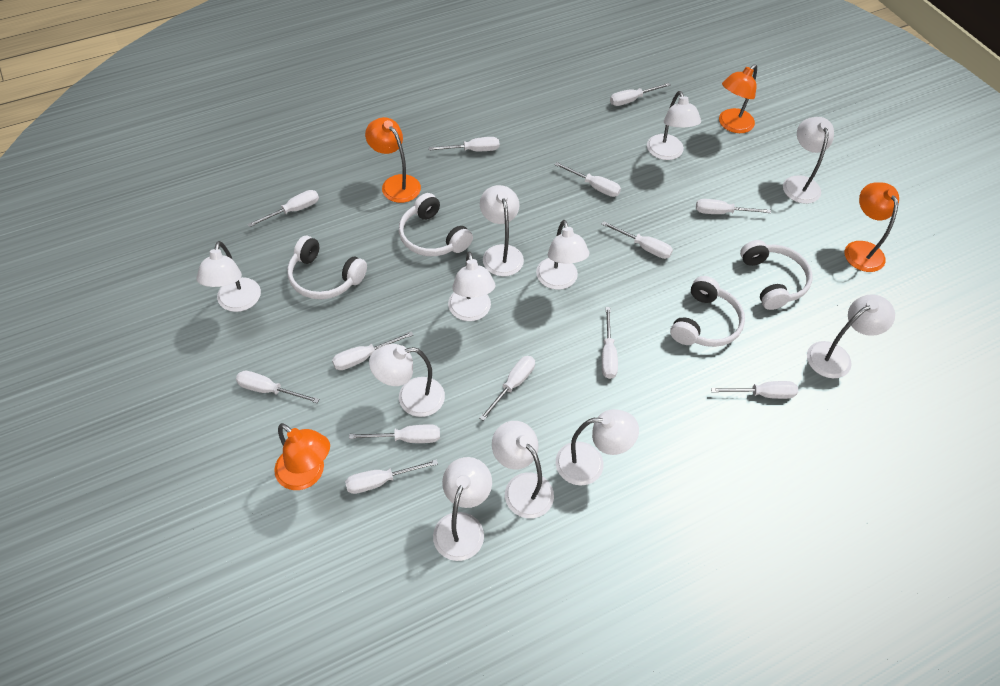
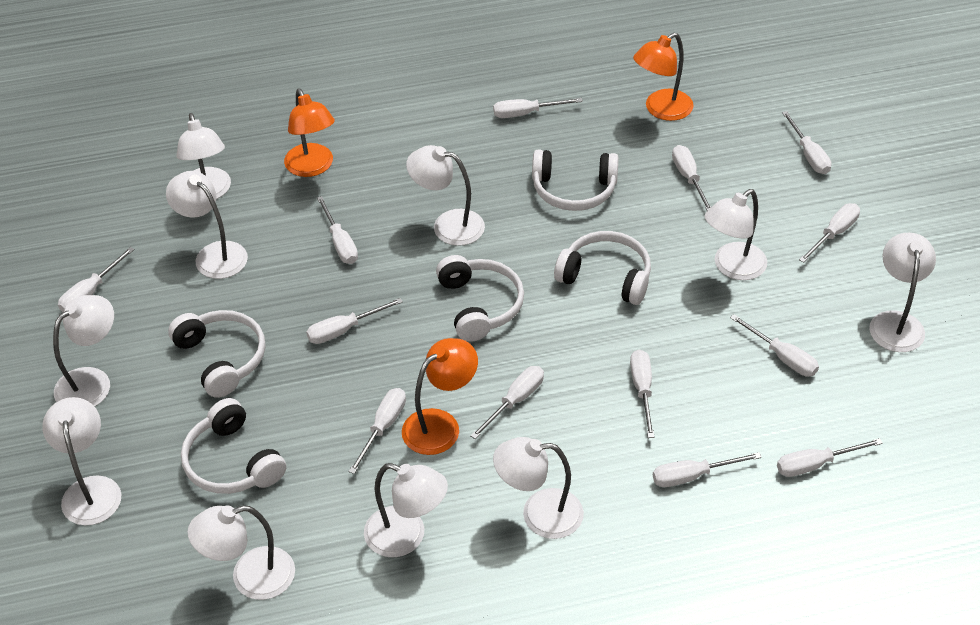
orange lamp: 4 -> 3
white headphones: 4 -> 5
white lamp: 11 -> 10

